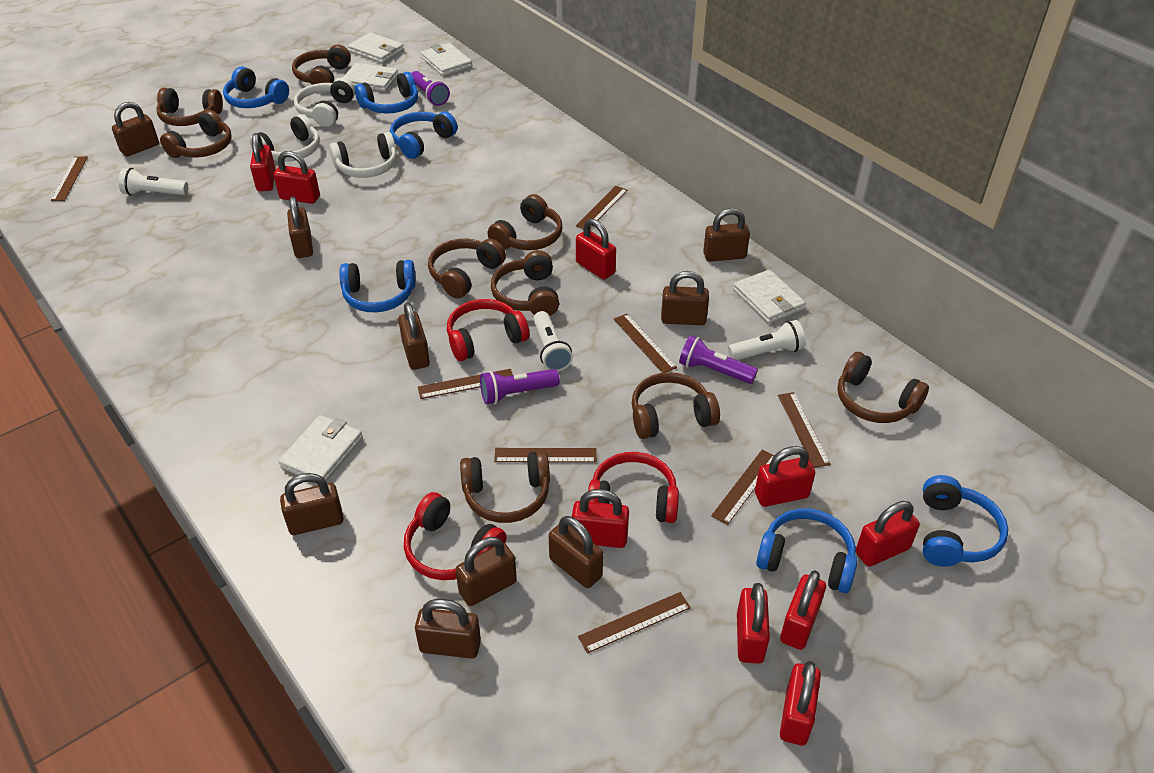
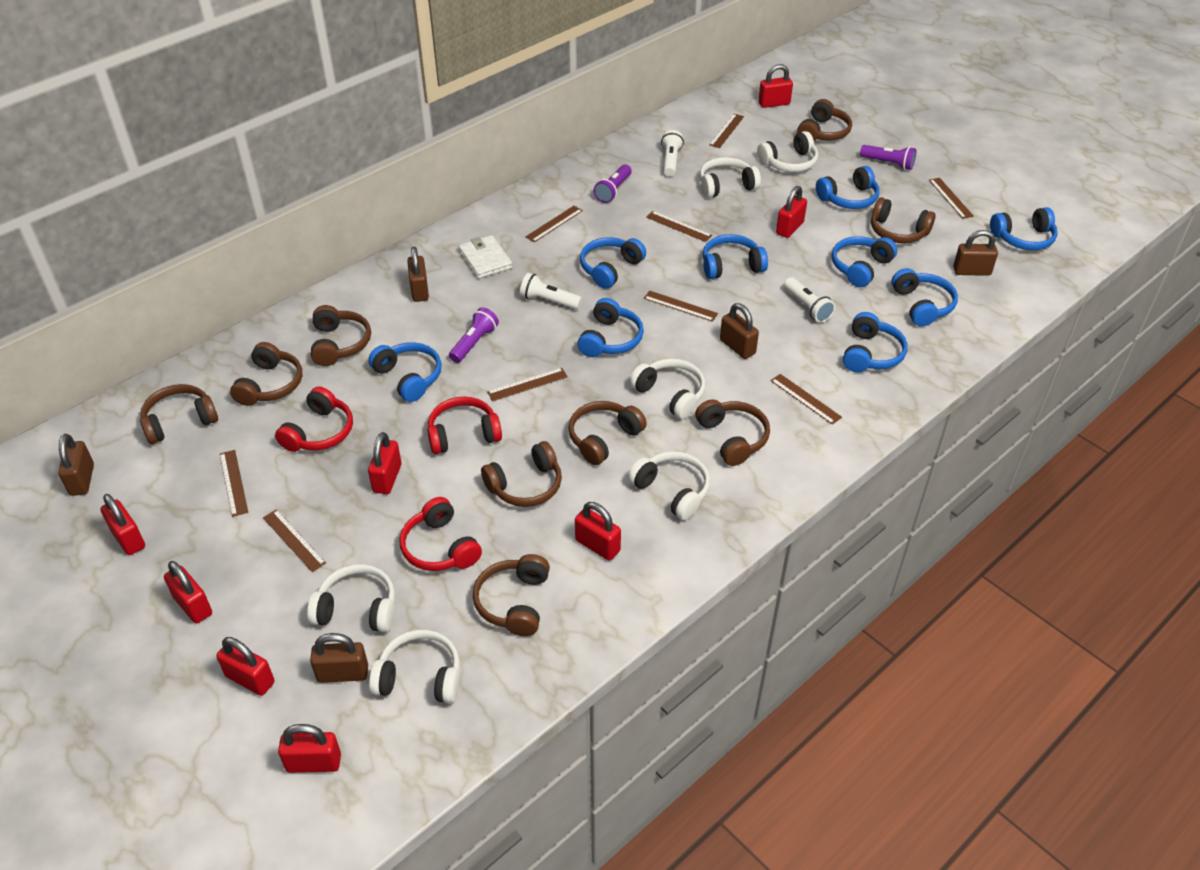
blue headphones: 6 -> 9
brown padlock: 9 -> 5
brown ruler: 8 -> 9
red padlock: 9 -> 8
white headphones: 3 -> 6
white wallet: 5 -> 1

